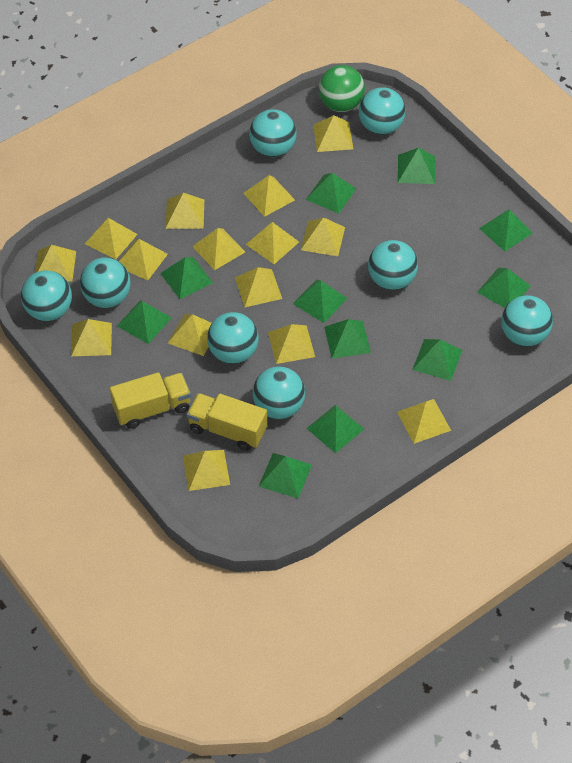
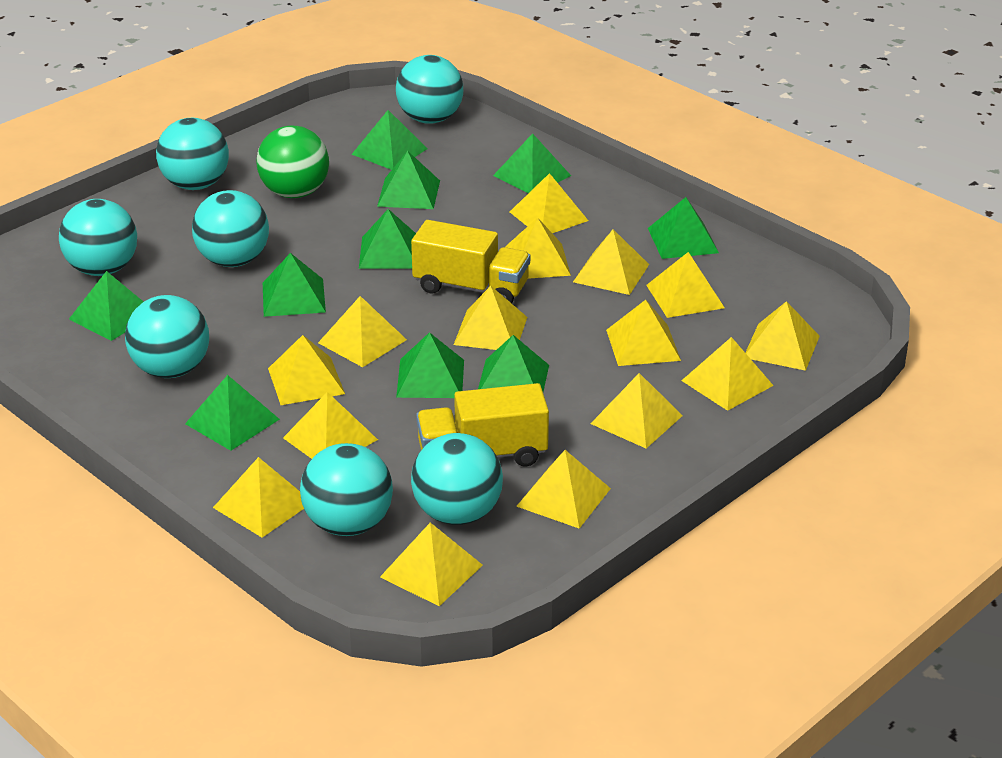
green pyramid: 11 -> 10
turquoise ball: 8 -> 7

